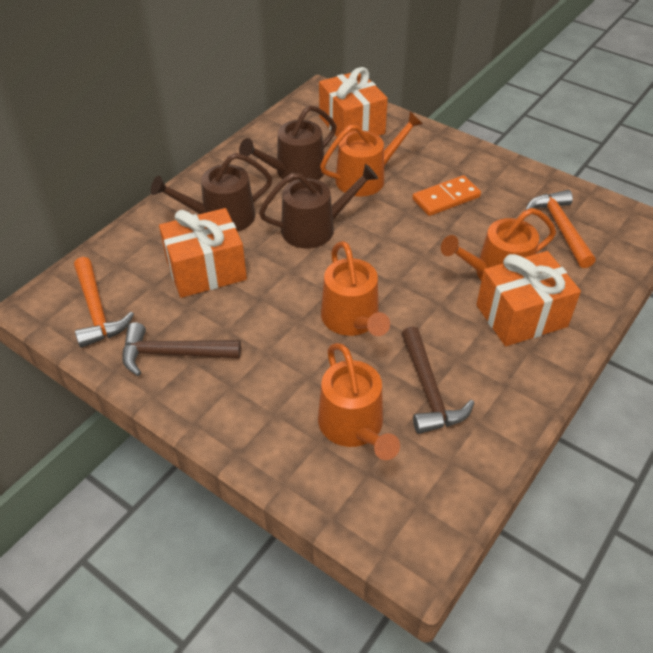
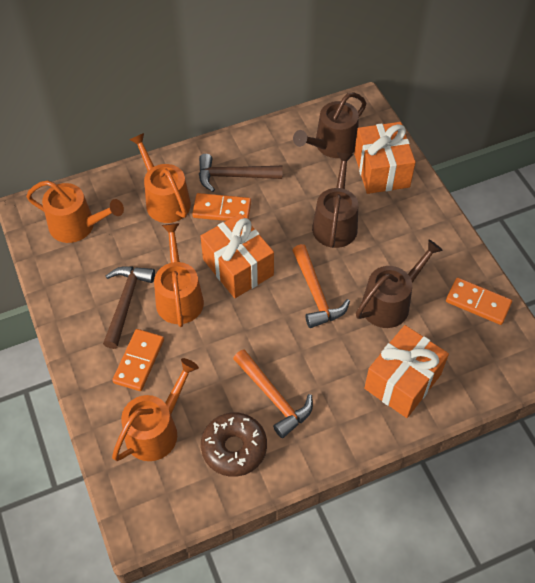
brown donut: 0 -> 1
orange domino: 1 -> 3

